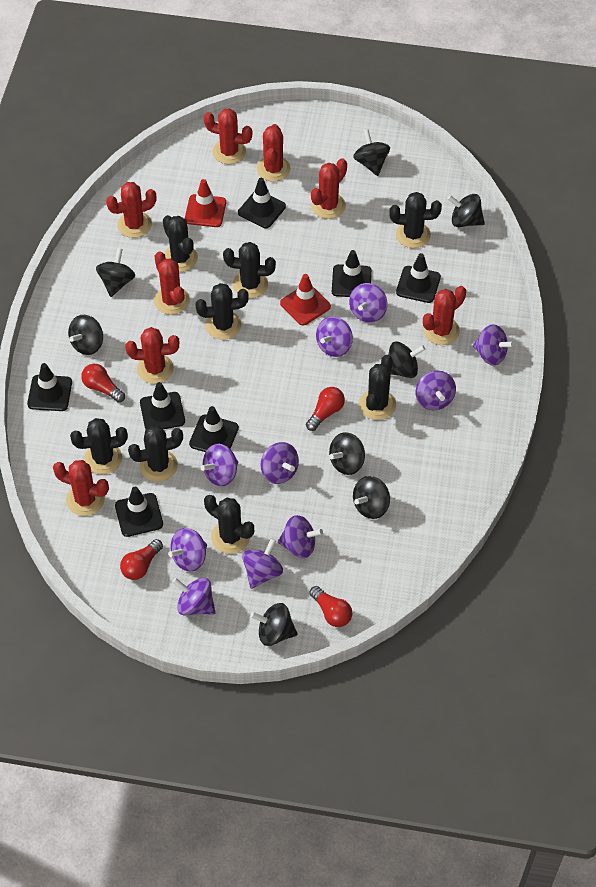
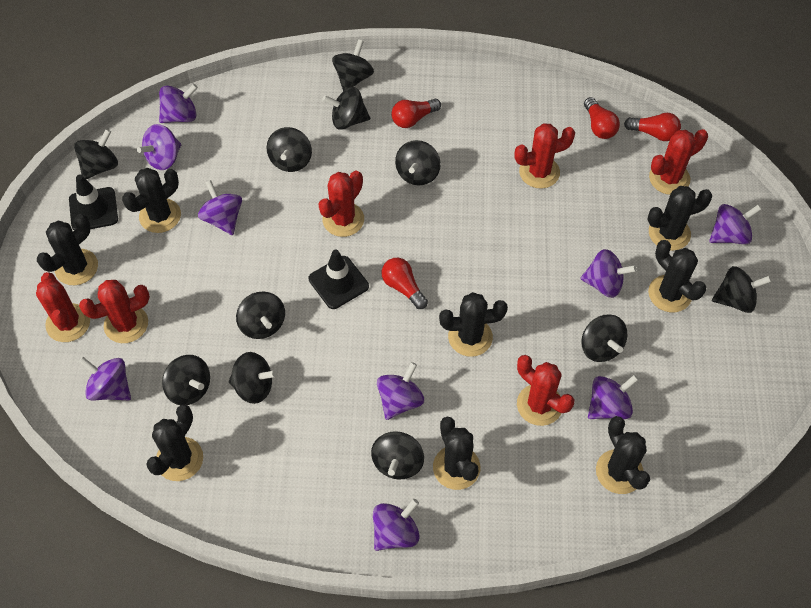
black spinning top: 8 -> 11
black traffic cone: 7 -> 2
purple spinning top: 10 -> 9
red cactus: 8 -> 6
red traffic cone: 2 -> 0

